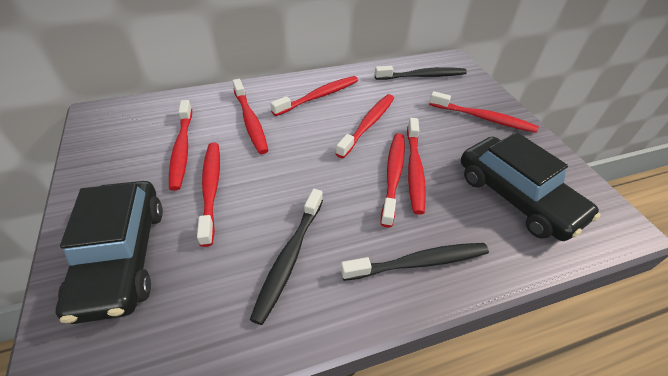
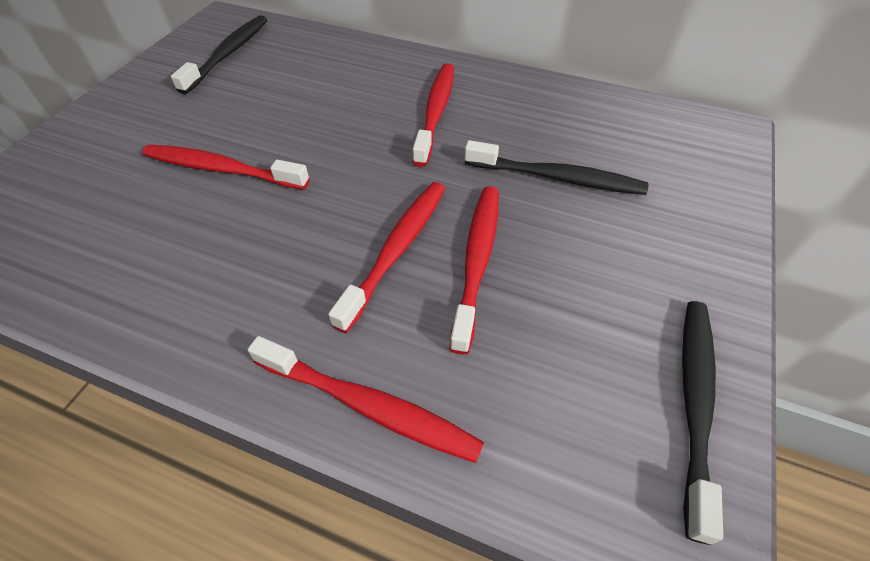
black car: 2 -> 0
red toothbrush: 8 -> 5

